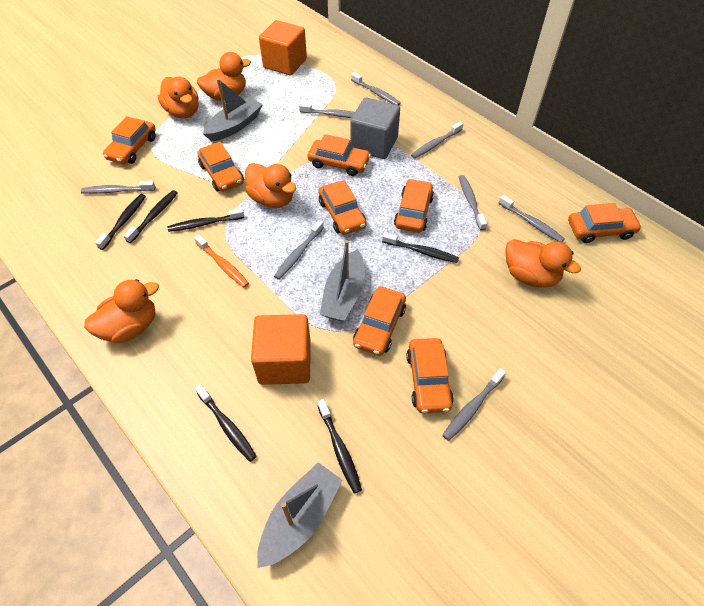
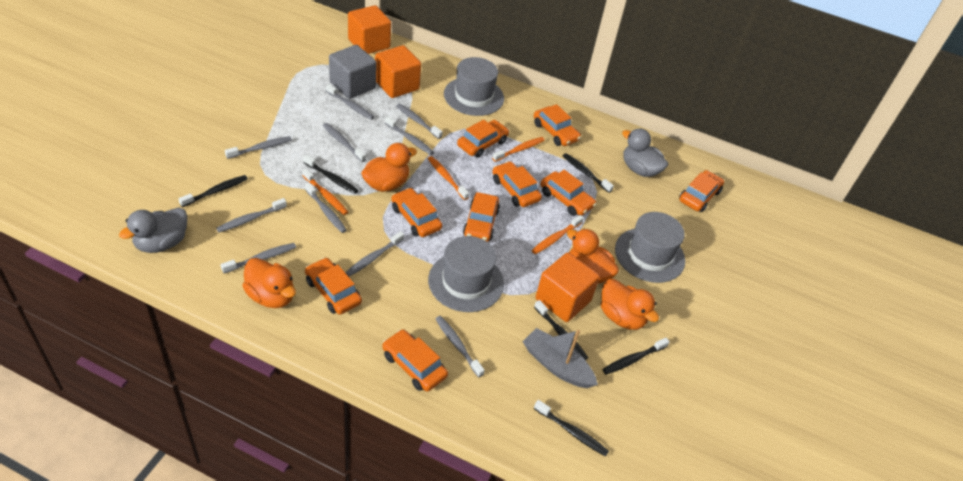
grey boat: 3 -> 1
grey duck: 0 -> 2
grey hat: 0 -> 3
grey toothbrush: 8 -> 10
orange car: 8 -> 9
orange cube: 2 -> 3
orange duck: 5 -> 4
orange toothbrush: 1 -> 4

